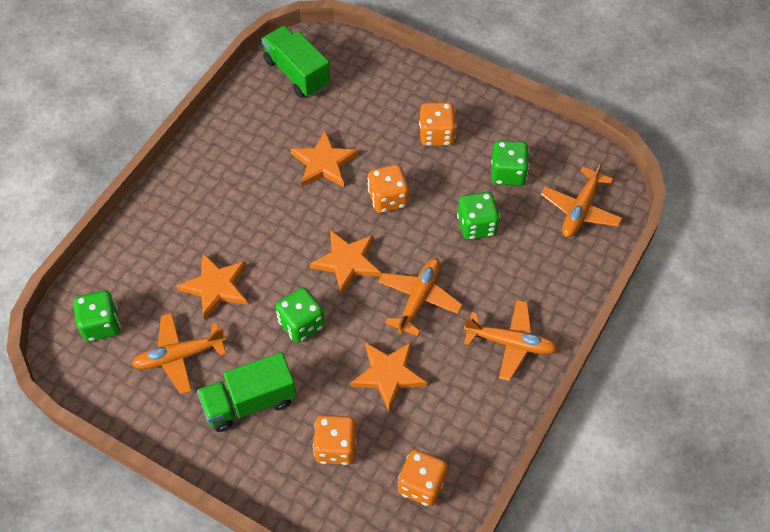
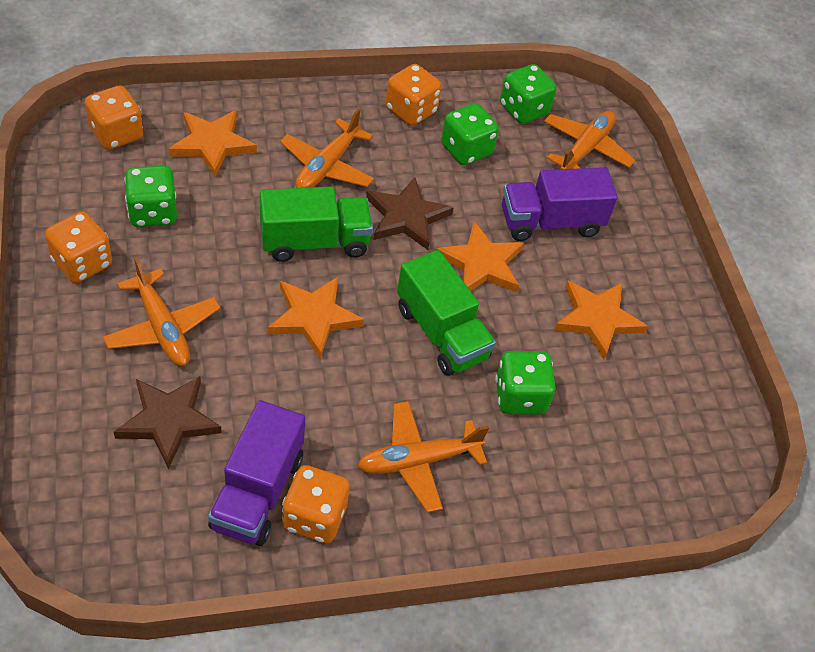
brown star: 0 -> 2
purple truck: 0 -> 2

